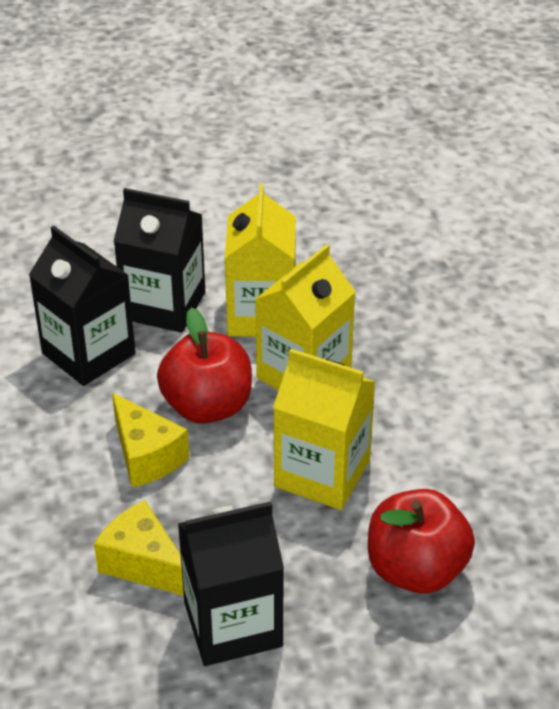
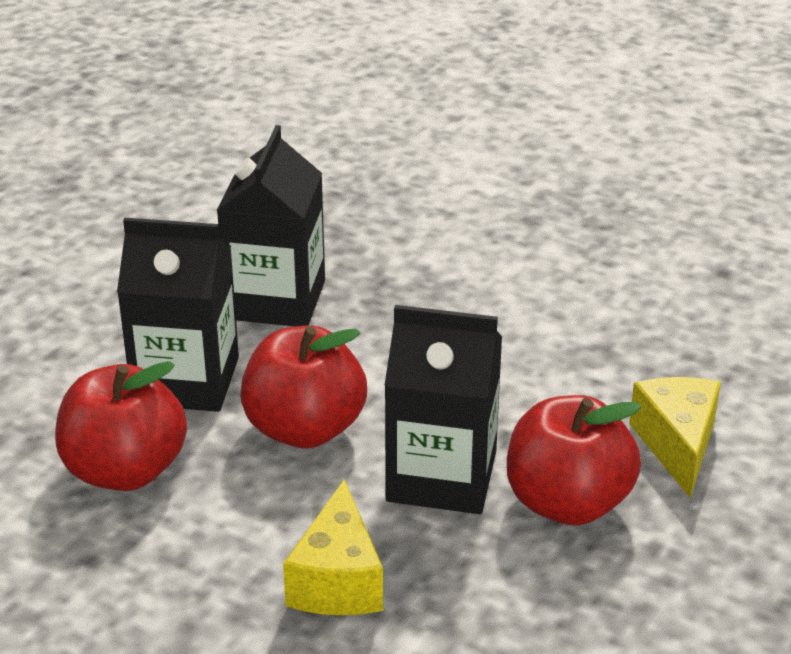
red apple: 2 -> 3
yellow carton: 3 -> 0

